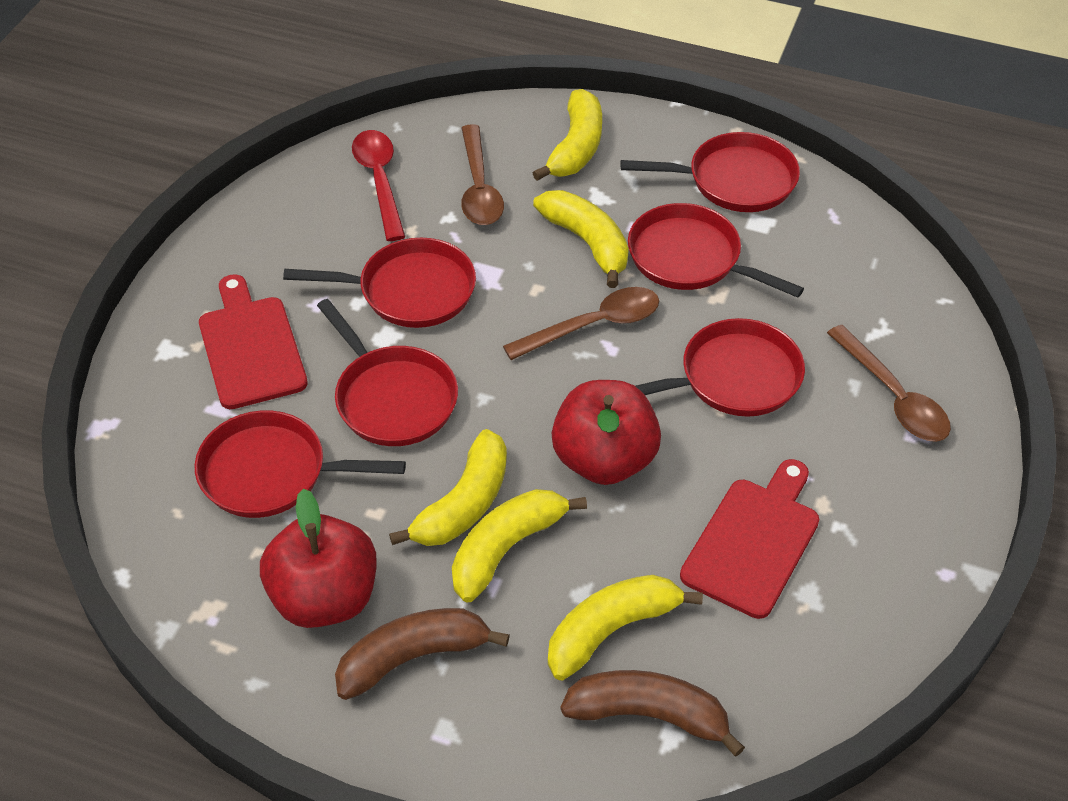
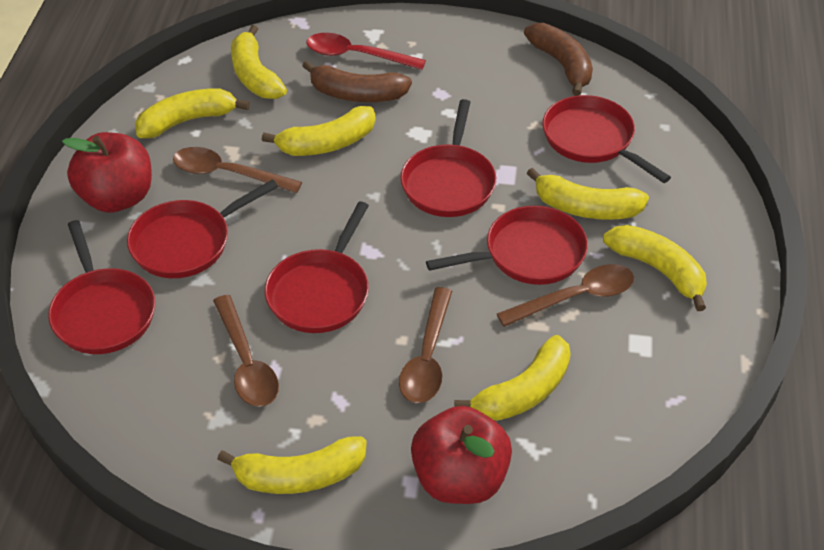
brown spoon: 3 -> 4
red cutting board: 2 -> 0
yellow banana: 5 -> 7

